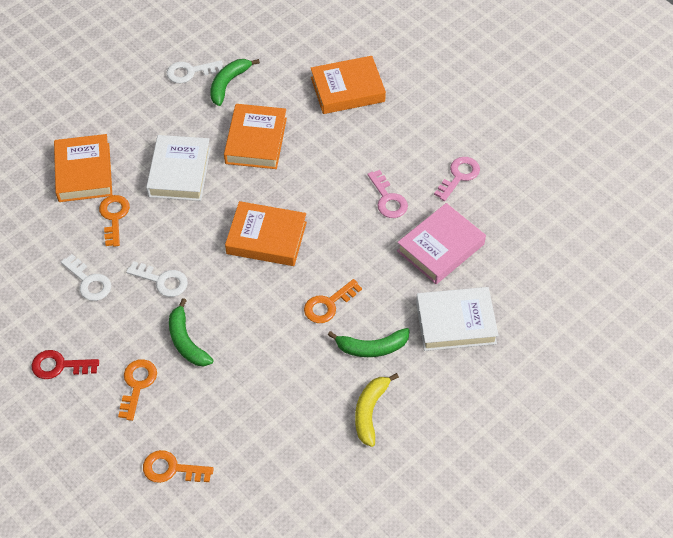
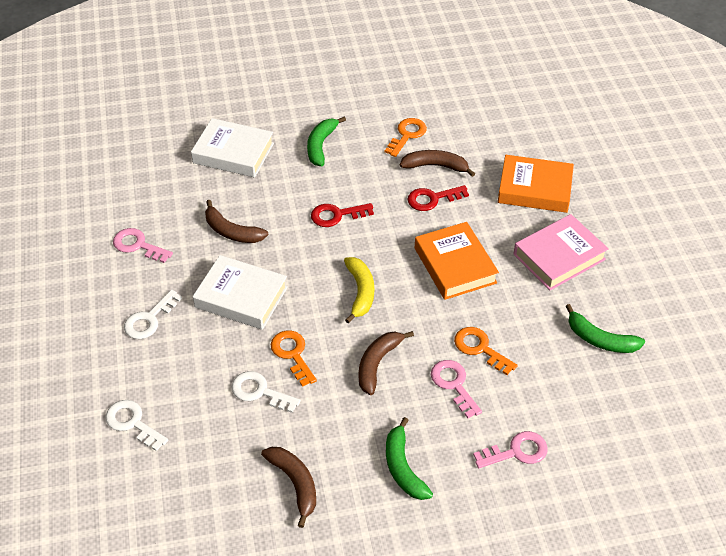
brown banana: 0 -> 4
orange book: 4 -> 2
orange key: 4 -> 3
pink key: 2 -> 3
red key: 1 -> 2

